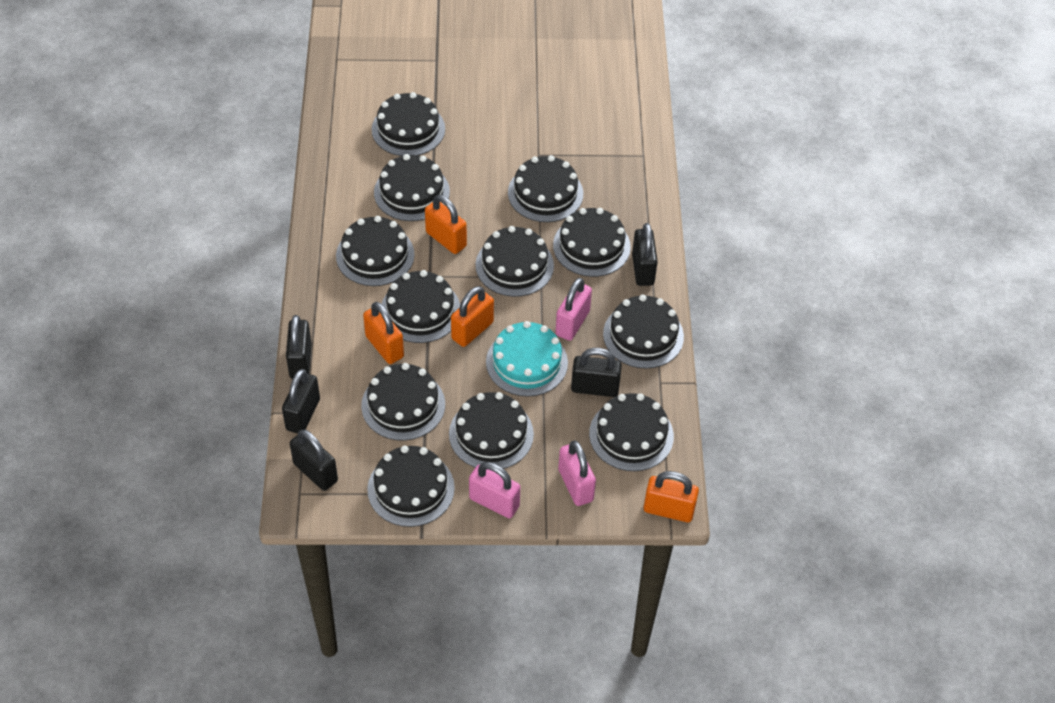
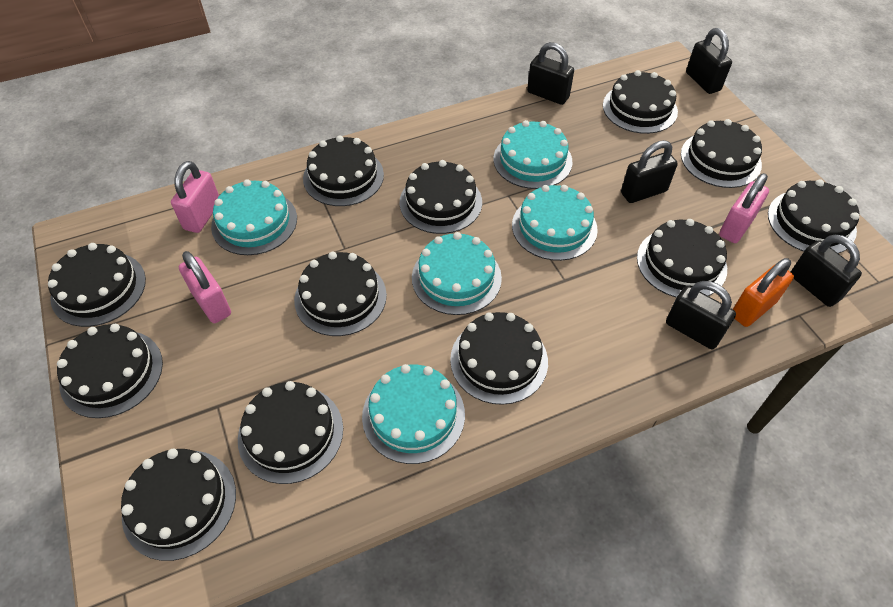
orange padlock: 4 -> 1
turquoise cake: 1 -> 5

